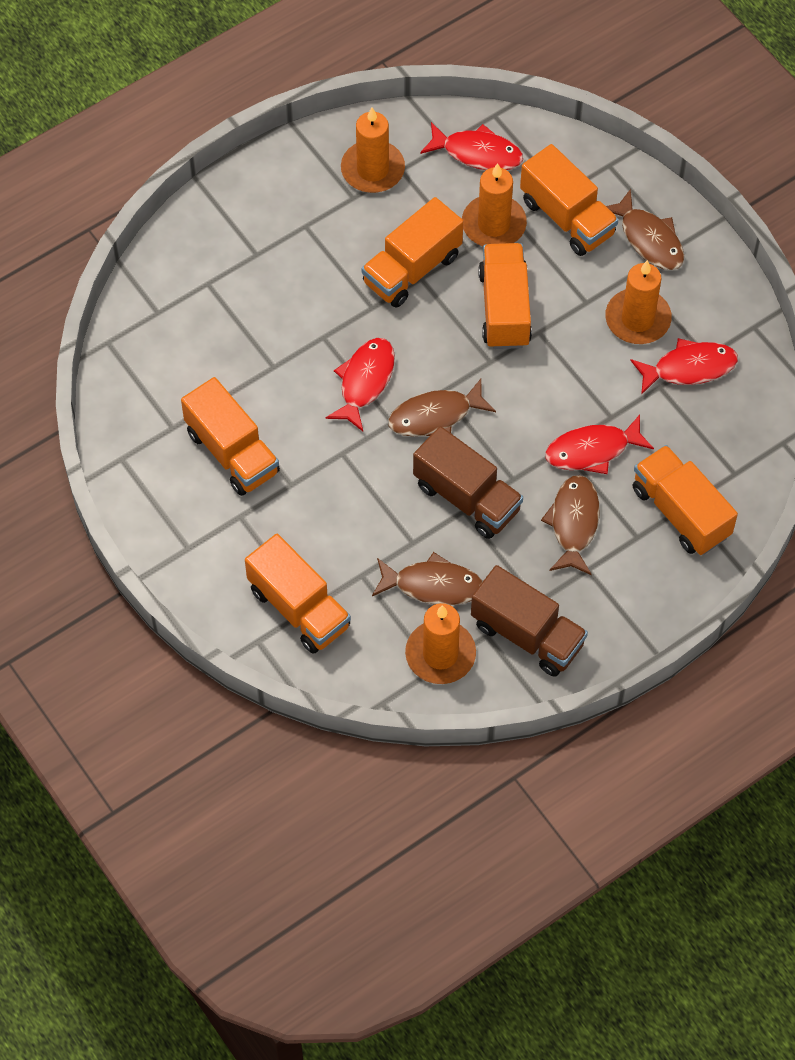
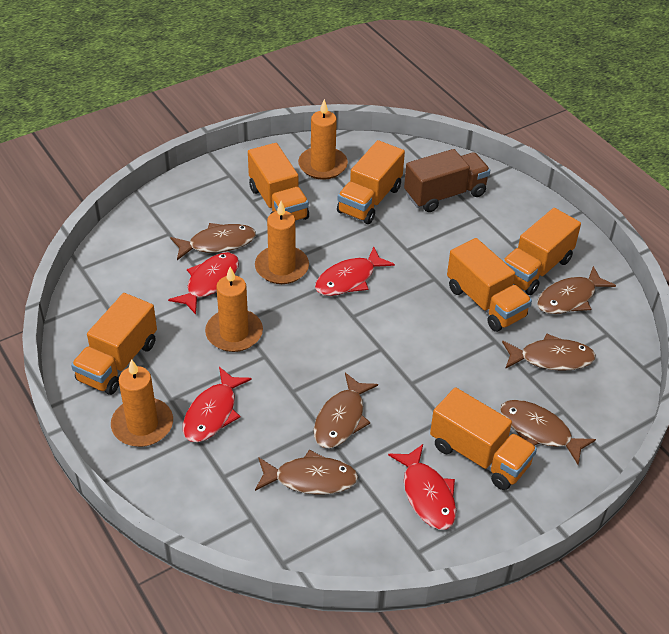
brown fish: 4 -> 6
brown truck: 2 -> 1

